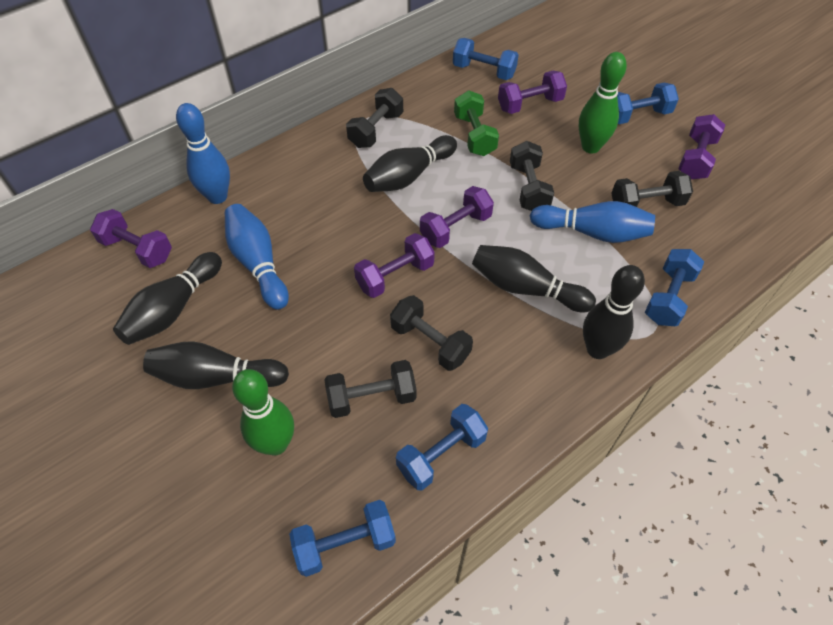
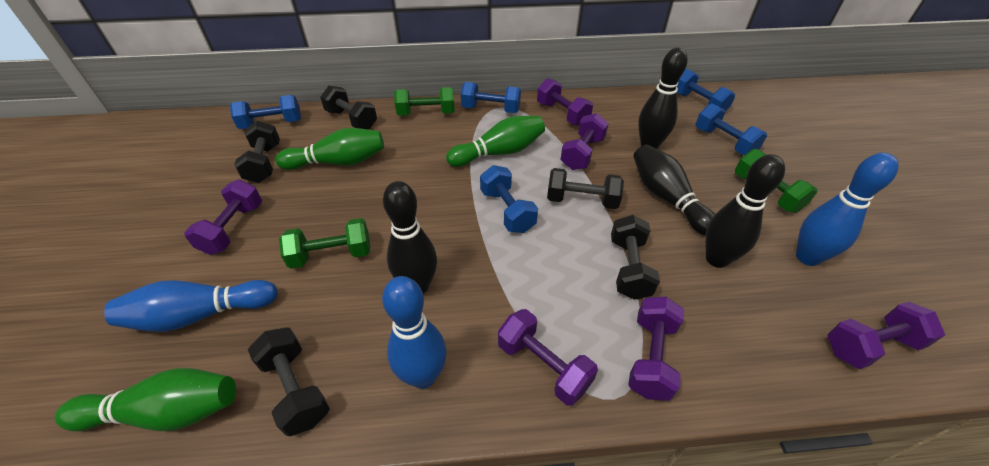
black bowling pin: 5 -> 4
green bowling pin: 2 -> 3
green dumbbell: 1 -> 3
purple dumbbell: 5 -> 6

